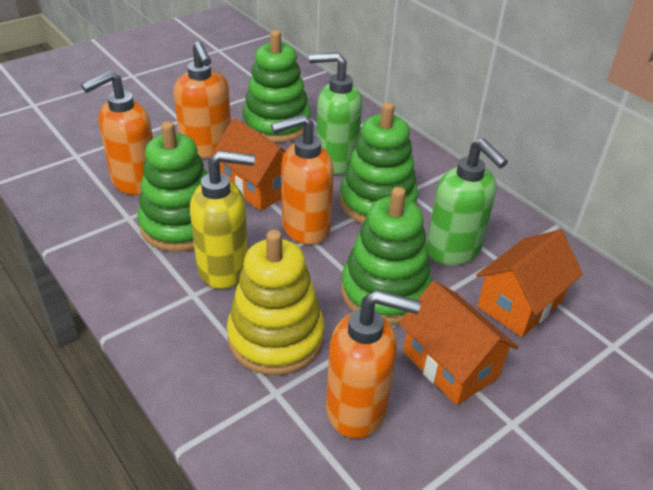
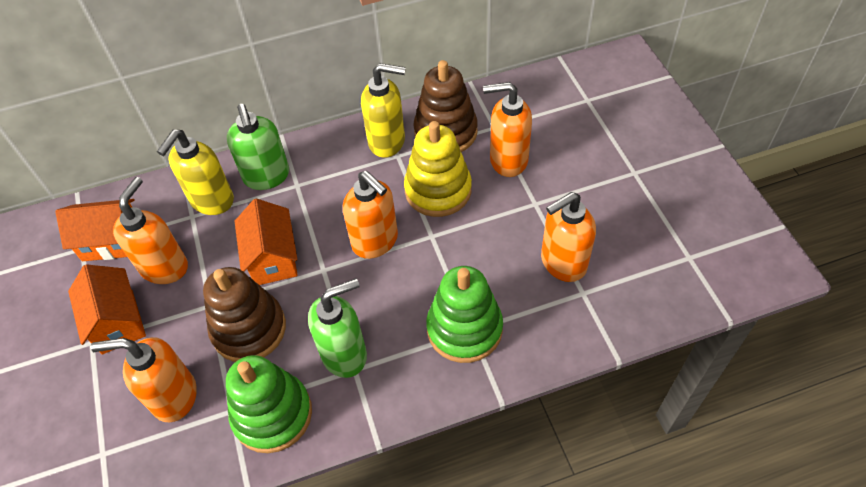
brown stacking toy: 0 -> 2
green stacking toy: 4 -> 2
orange soap dispenser: 4 -> 5
yellow soap dispenser: 1 -> 2

